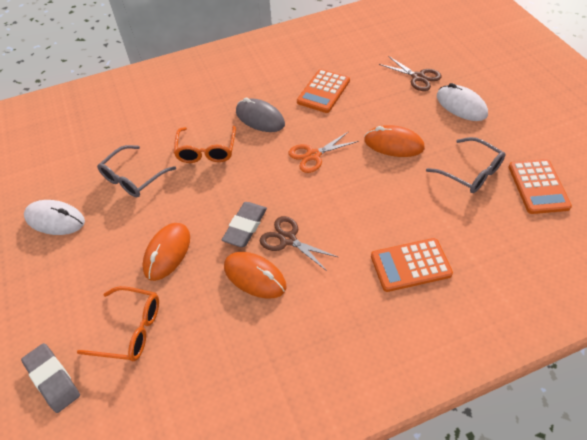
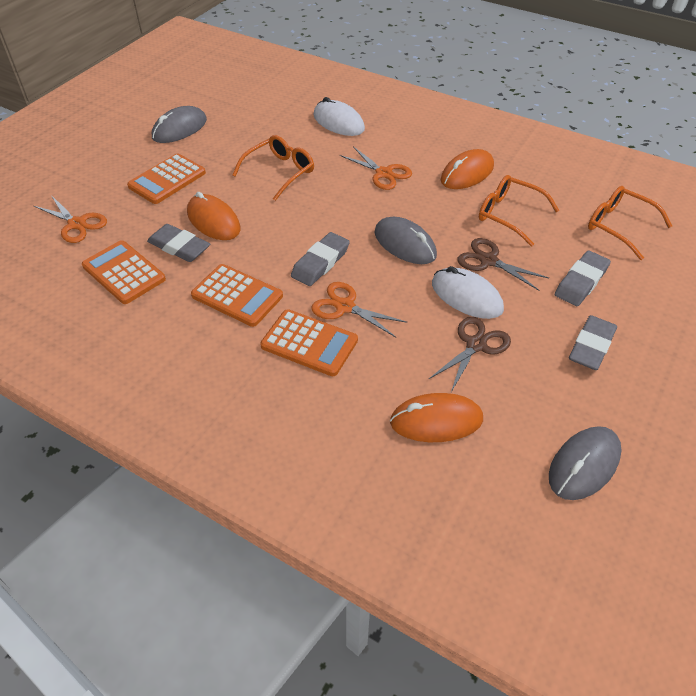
grey eraser: 2 -> 4
grey glasses: 2 -> 0
grey mouse: 1 -> 3
orange calculator: 3 -> 4
orange glasses: 2 -> 3
orange scissors: 1 -> 3

